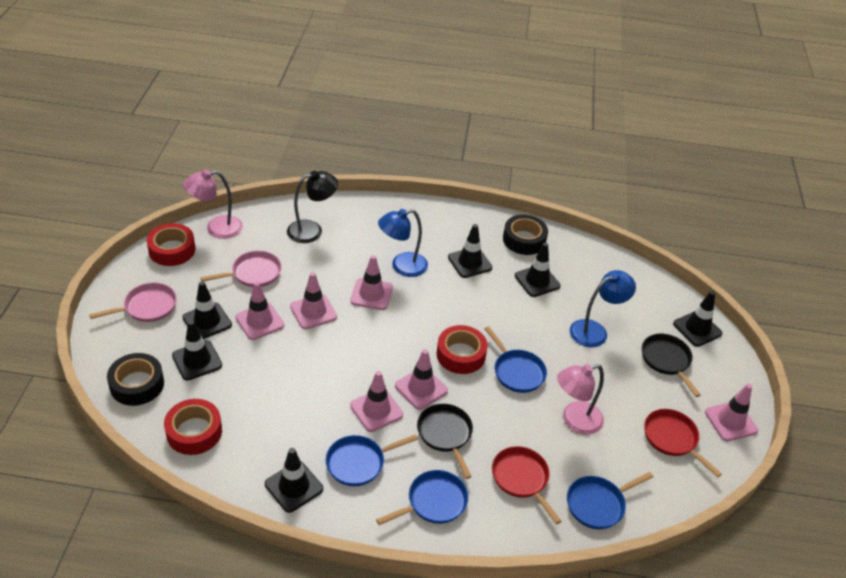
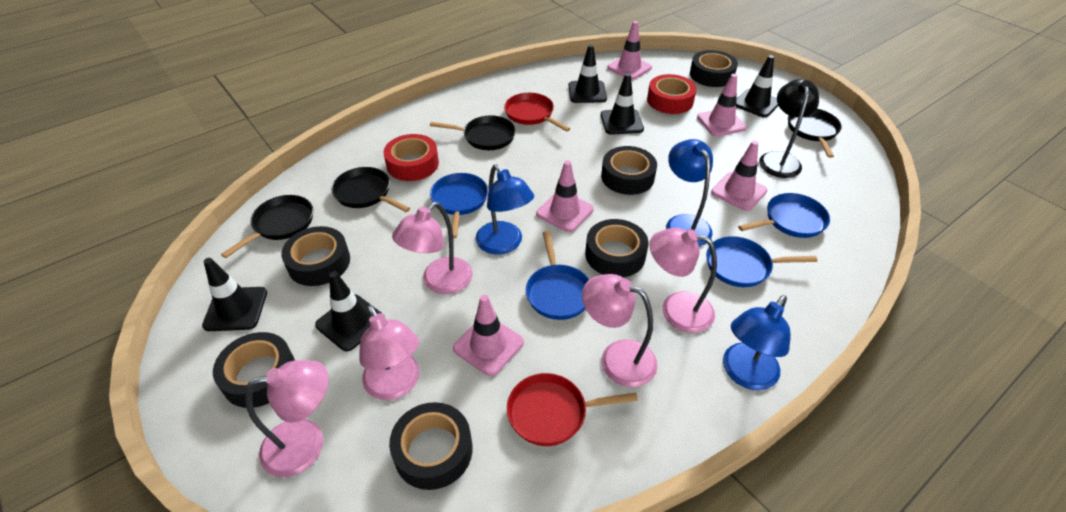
black pan: 2 -> 4
black tape: 2 -> 6
black traffic cone: 6 -> 5
blue lamp: 2 -> 3
pink lamp: 2 -> 5
pink pan: 2 -> 0
pink traffic cone: 6 -> 5
red tape: 3 -> 2

